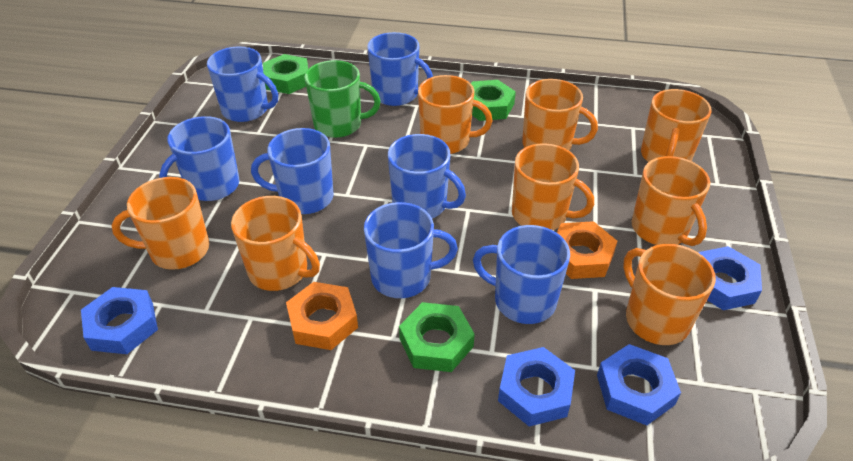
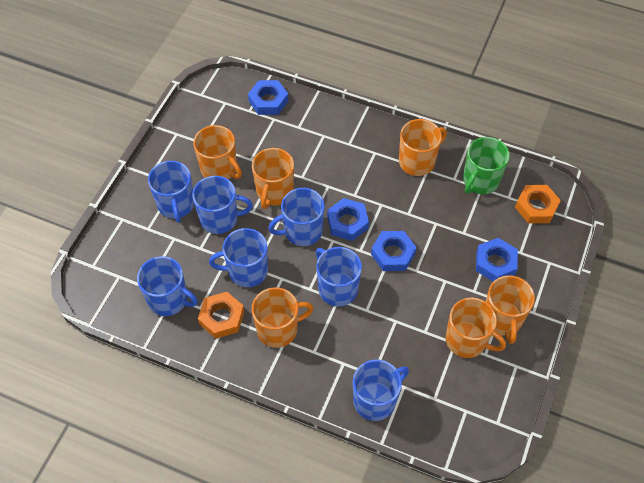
green nut: 3 -> 0
orange mug: 8 -> 6

